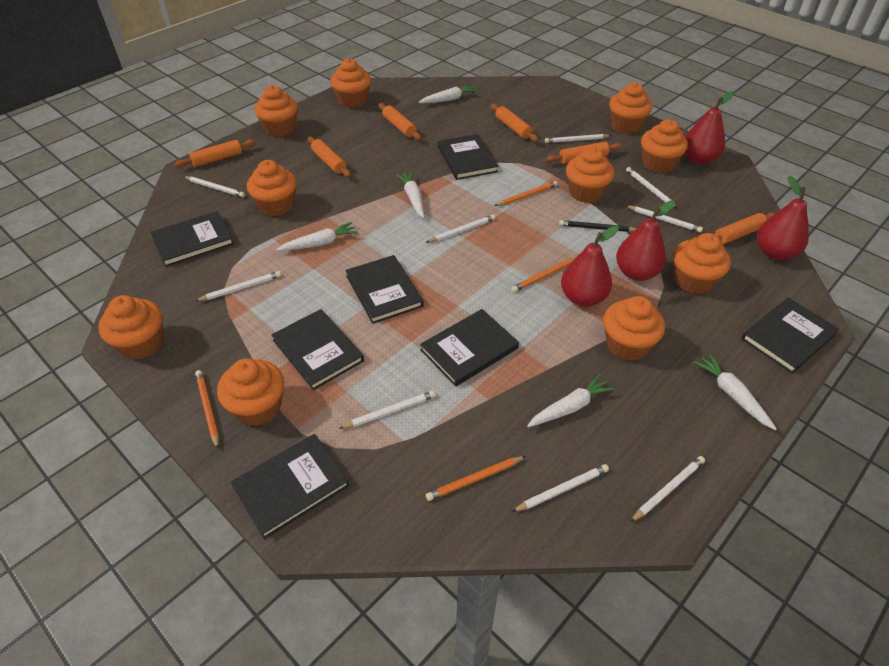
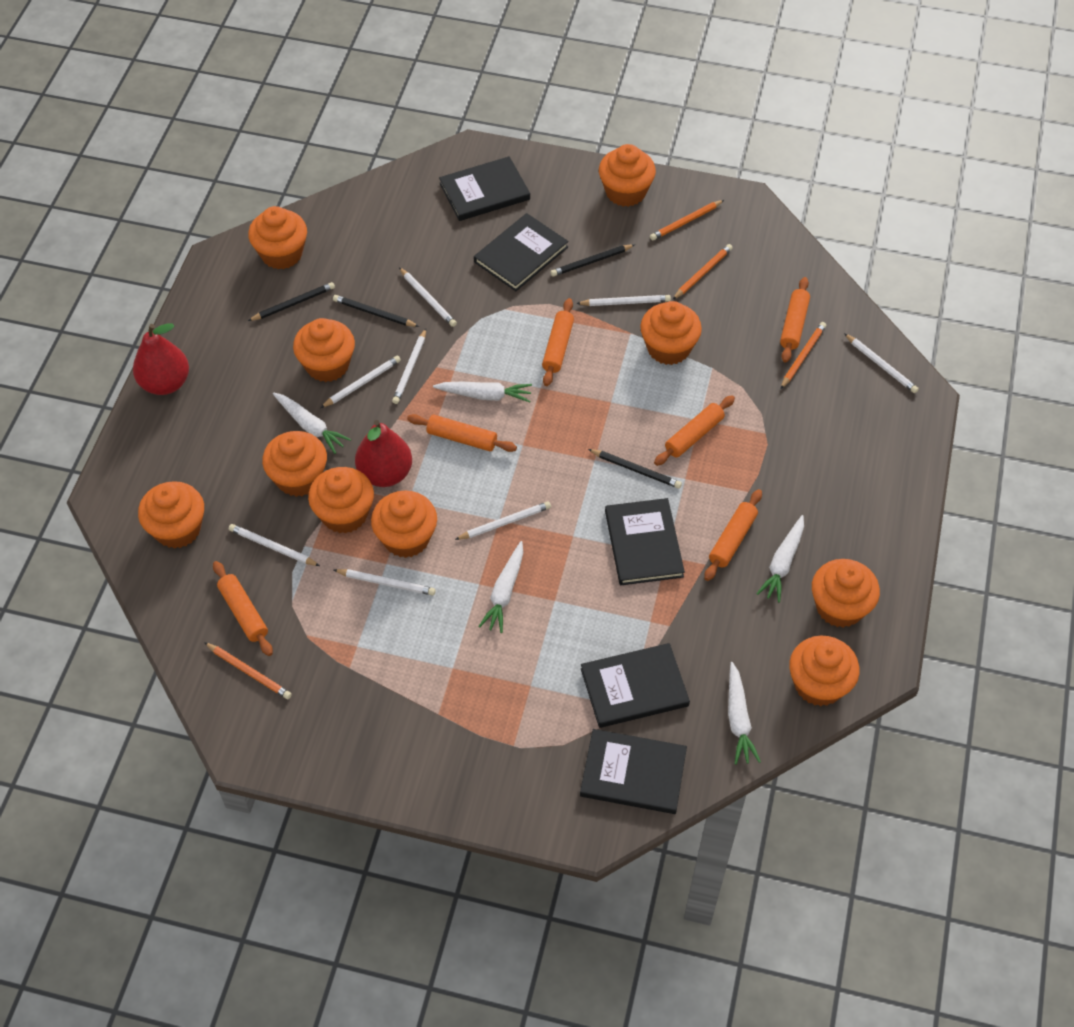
black book: 7 -> 5
black pencil: 1 -> 4
red pear: 4 -> 2
white pencil: 9 -> 8

